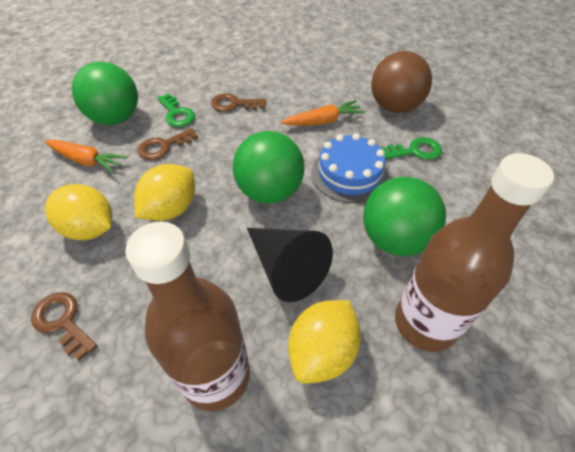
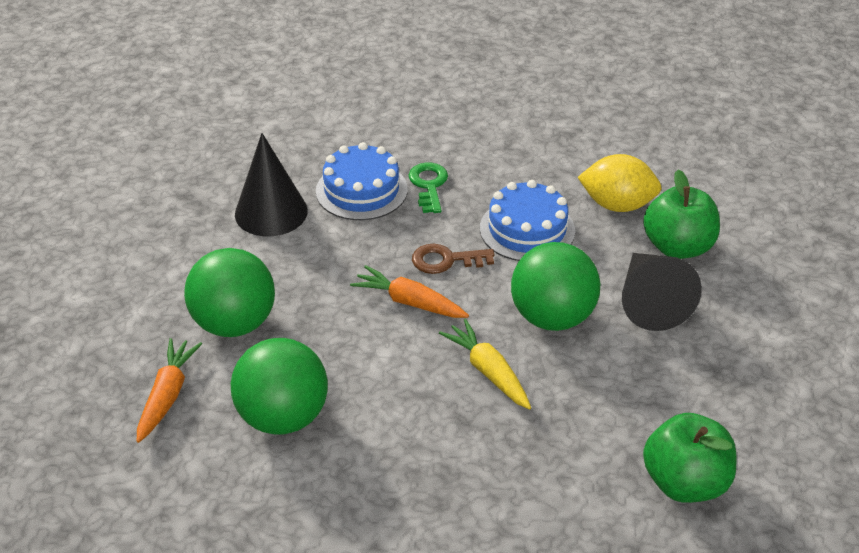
black cone: 1 -> 2
blue cake: 1 -> 2
brown ball: 1 -> 0
brown bottle: 2 -> 0
brown key: 3 -> 1
green apple: 0 -> 2
green key: 2 -> 1
yellow carrot: 0 -> 1
yellow lemon: 3 -> 1

